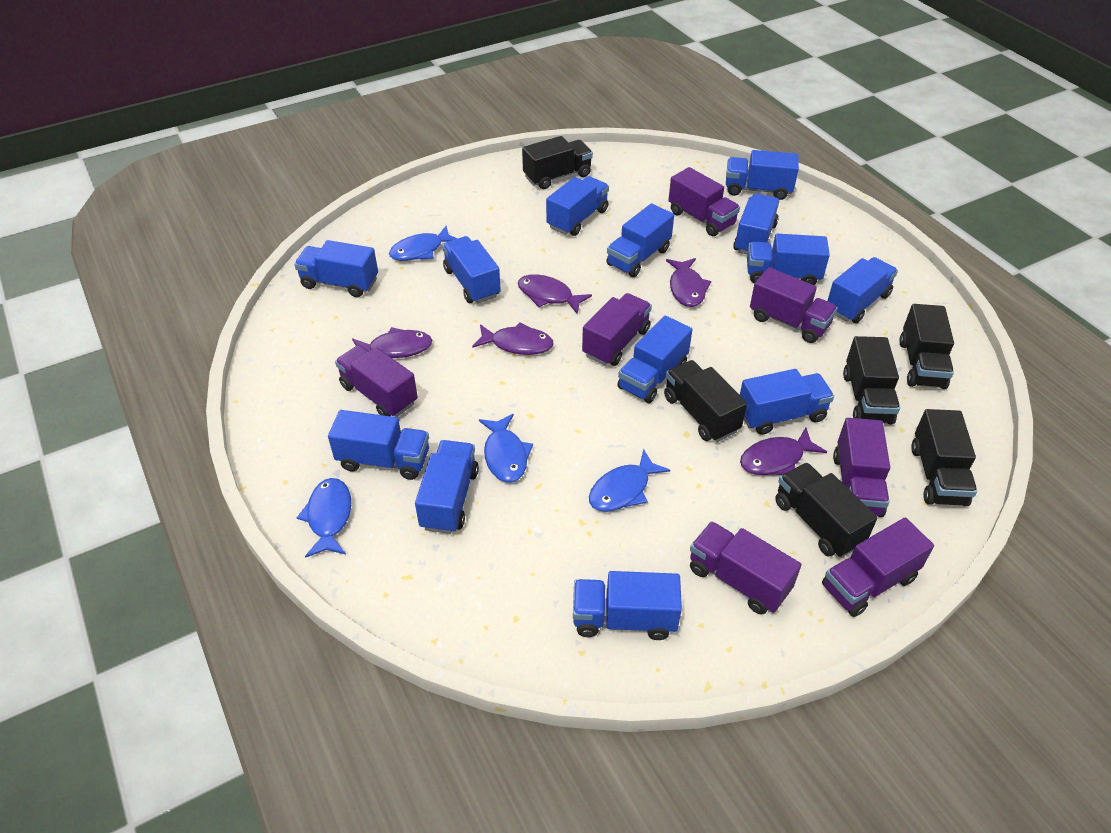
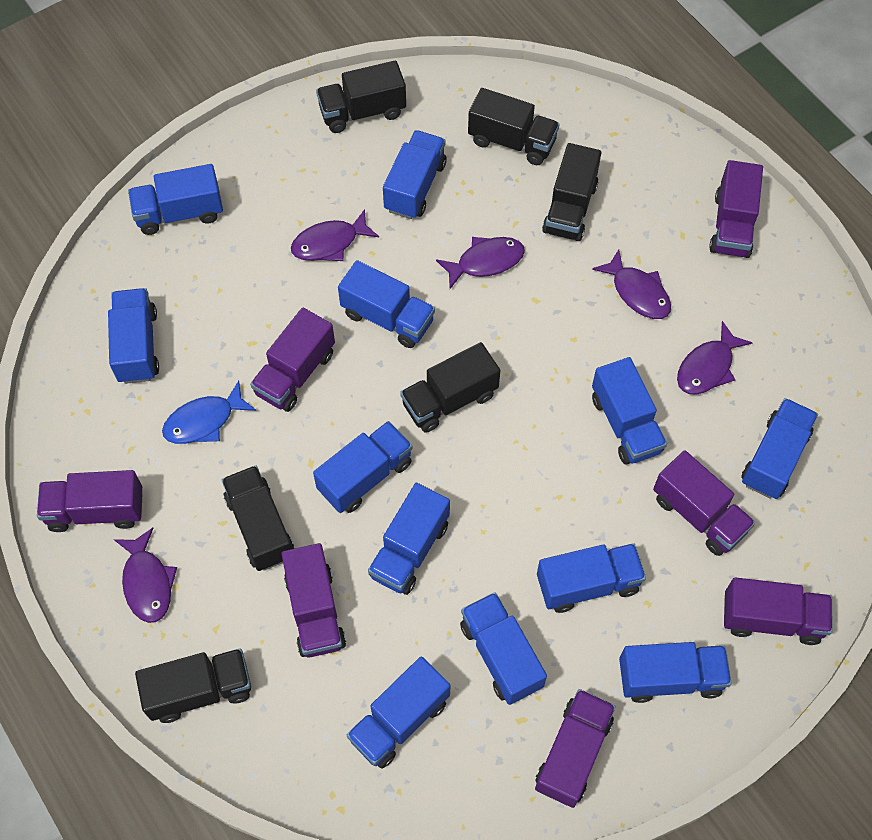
blue fish: 4 -> 1
blue truck: 13 -> 12

